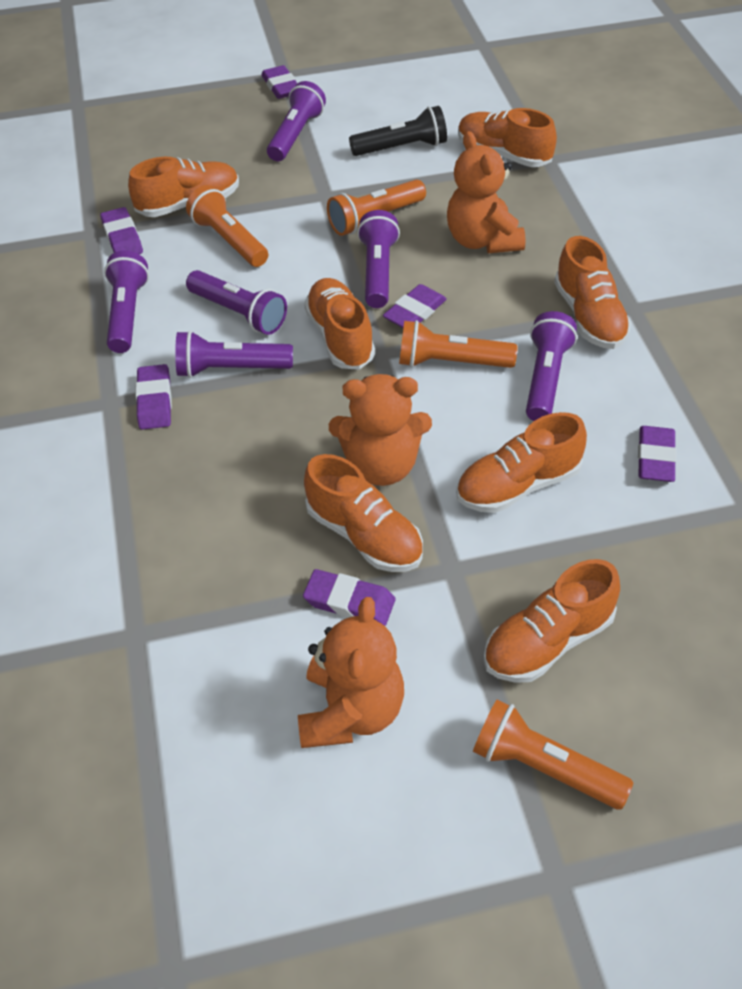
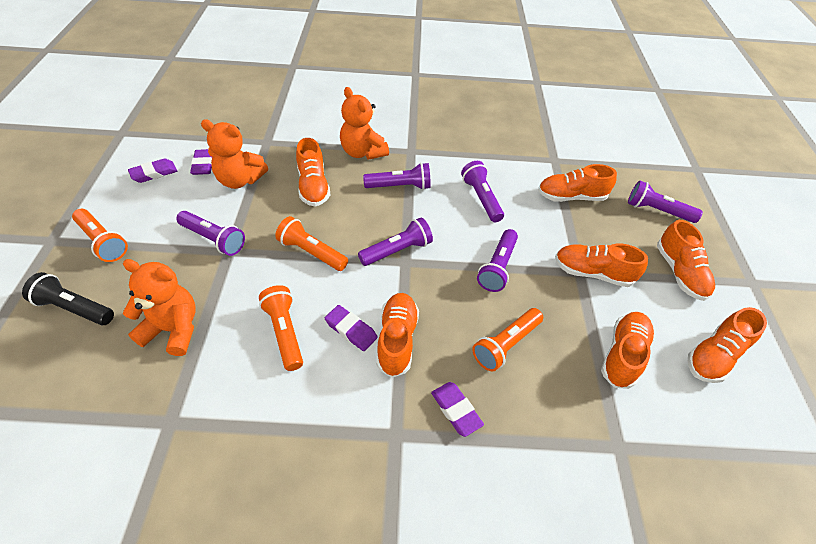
purple eraser: 6 -> 4

